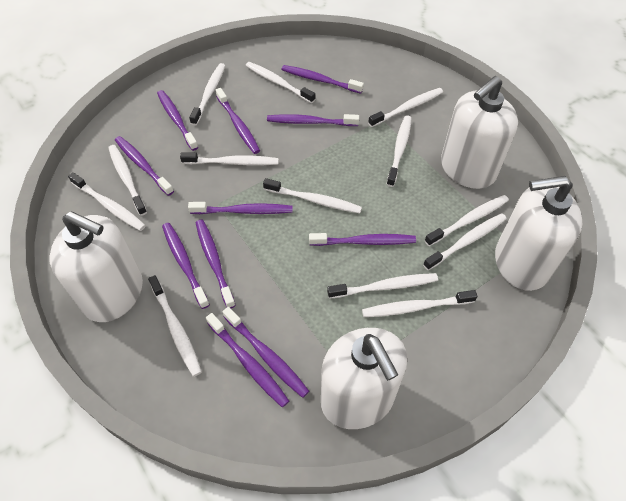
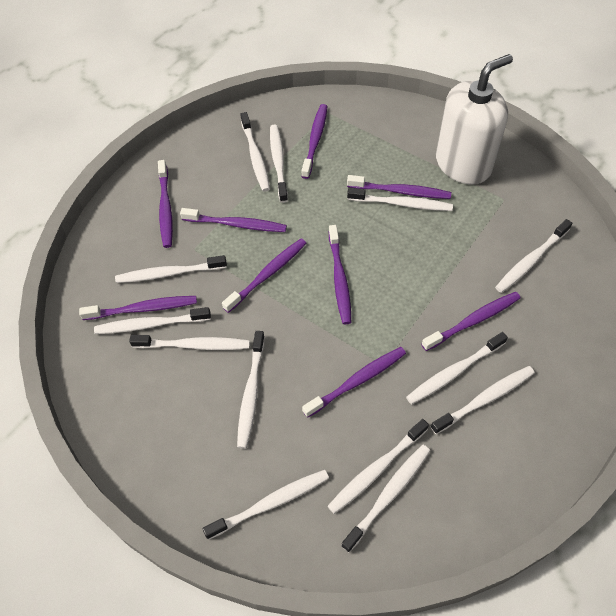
purple toothbrush: 11 -> 9
white soap dispenser: 4 -> 1

